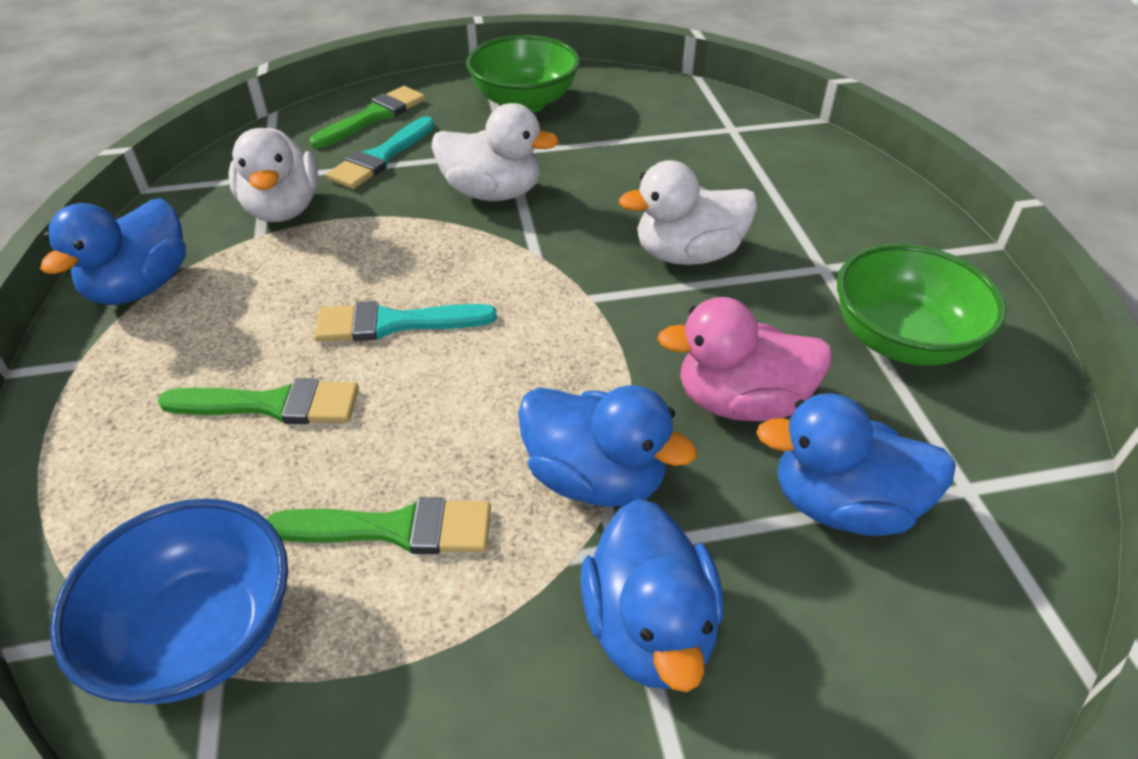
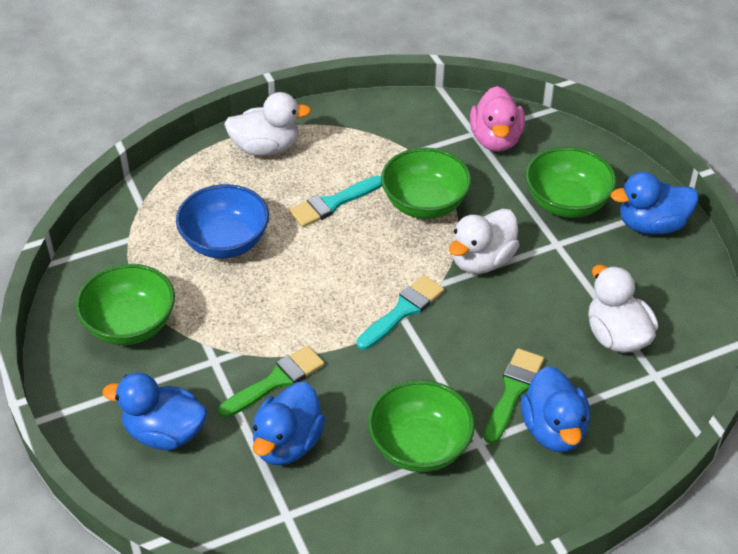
green bowl: 2 -> 4
green brush: 3 -> 2

